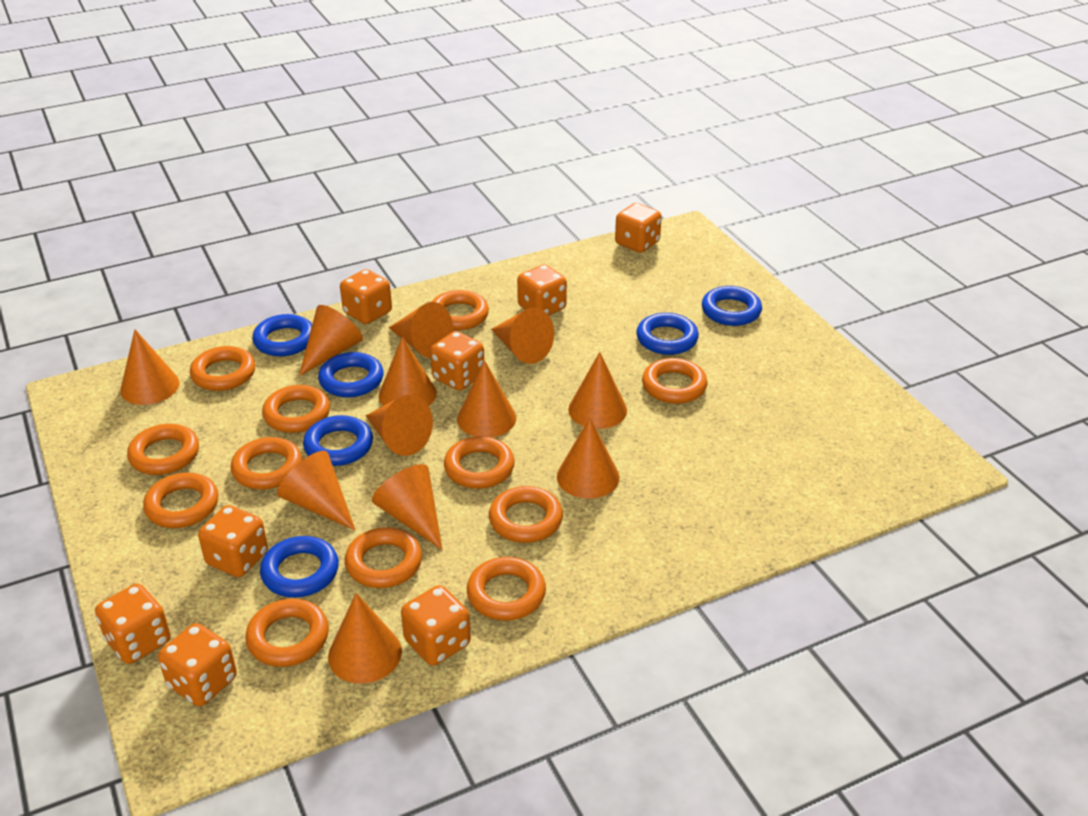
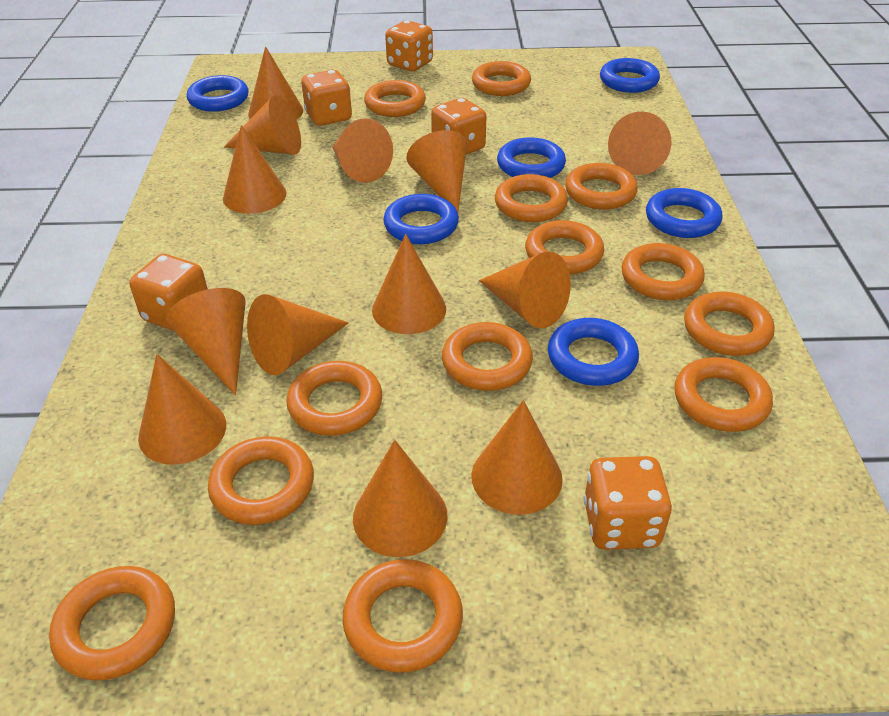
orange cone: 12 -> 13
orange dice: 8 -> 5
orange ring: 12 -> 13

